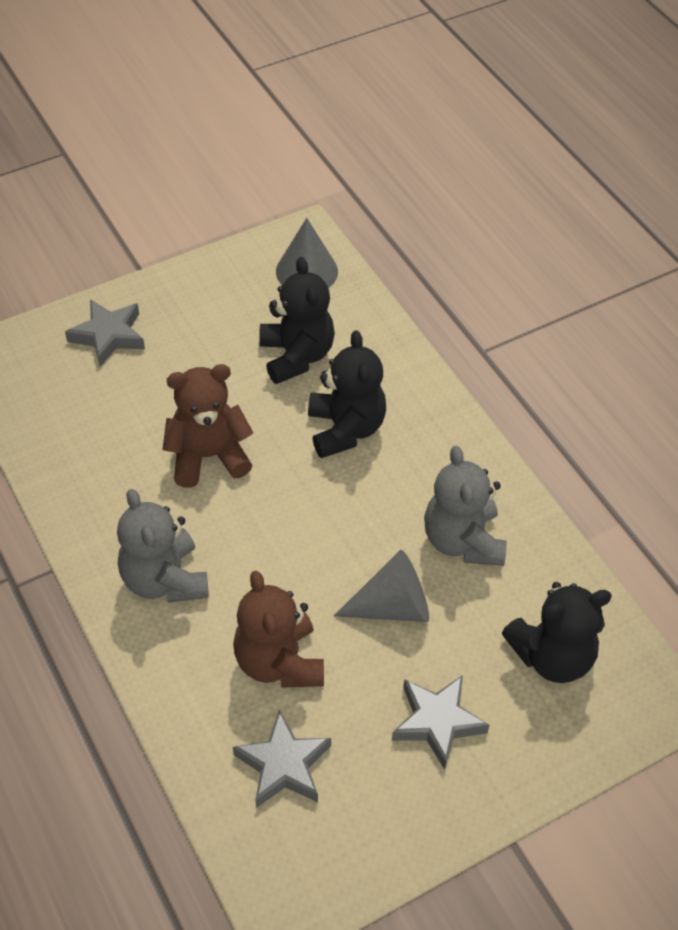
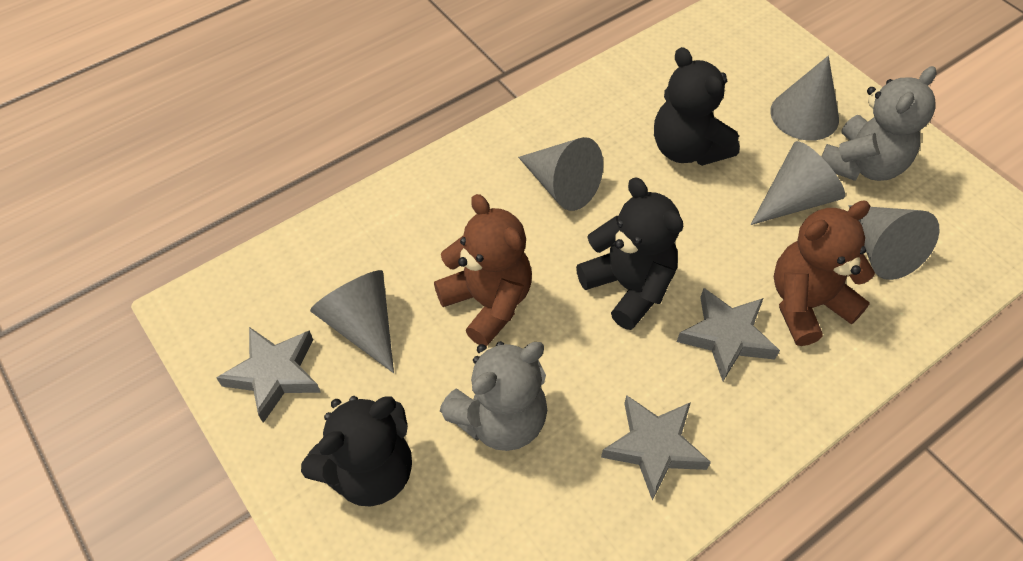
grey cone: 2 -> 5

